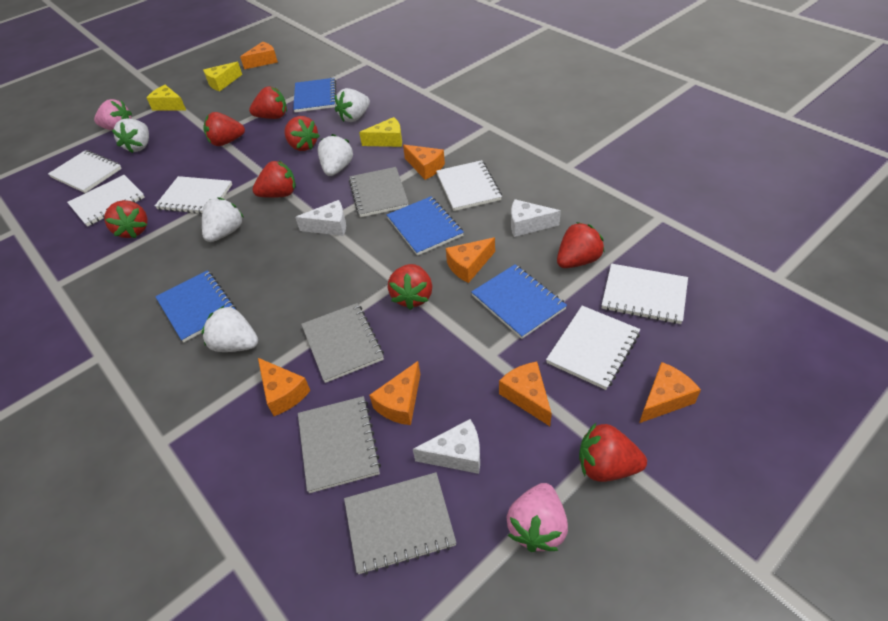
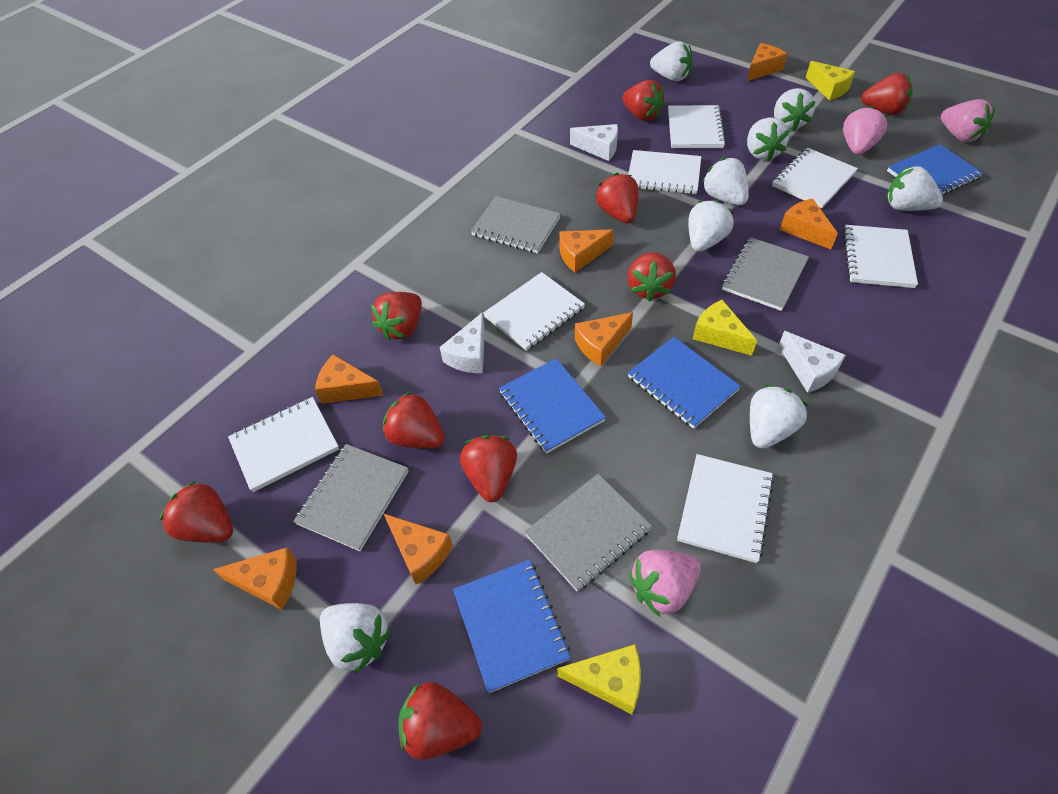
pink strawberry: 2 -> 3
red strawberry: 8 -> 9
white notebook: 6 -> 7
white strawberry: 5 -> 8

